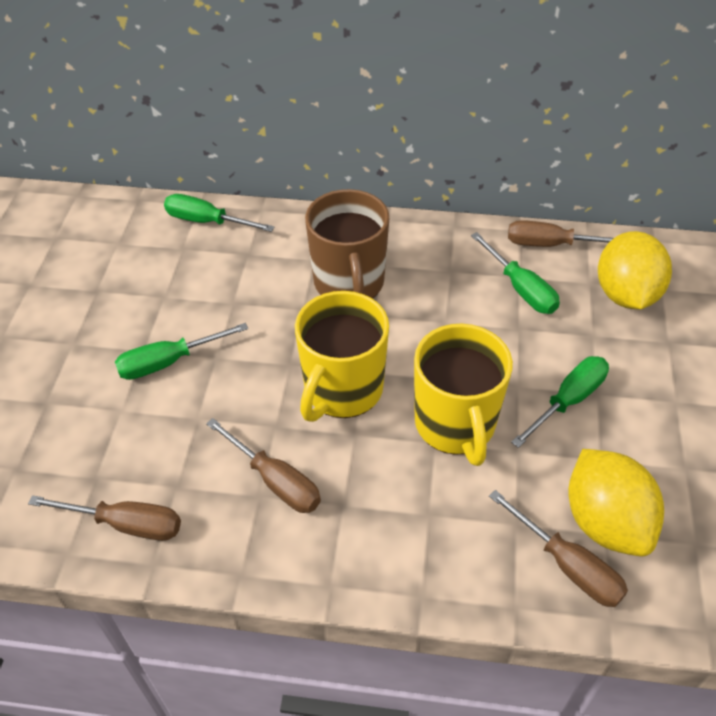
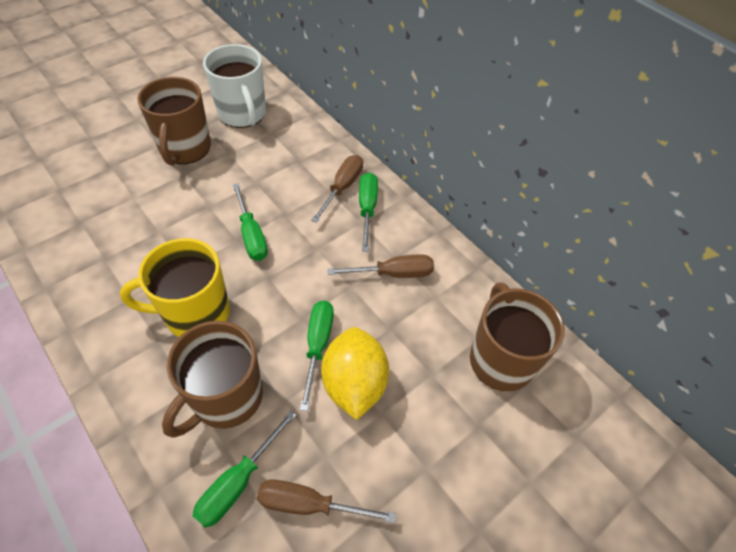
brown mug: 1 -> 3
brown screwdriver: 4 -> 3
white mug: 0 -> 1
yellow lemon: 2 -> 1
yellow mug: 2 -> 1

